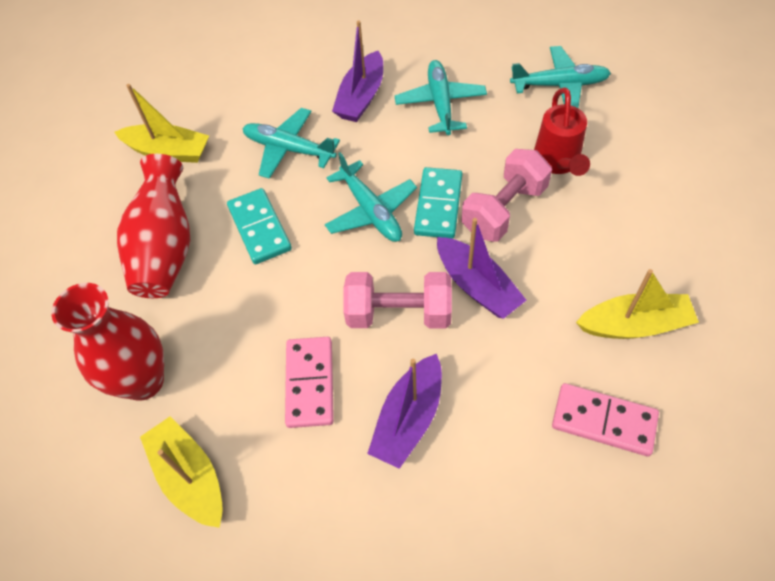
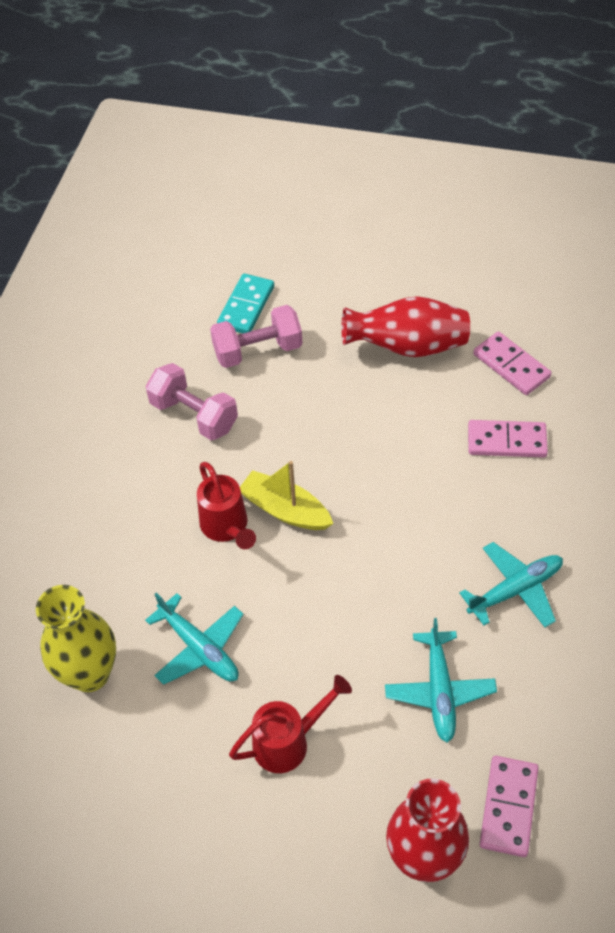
pink domino: 2 -> 3
purple boat: 3 -> 0
red watering can: 1 -> 2
turquoise domino: 2 -> 1
turquoise plane: 4 -> 3
yellow boat: 3 -> 1
yellow vase: 0 -> 1

